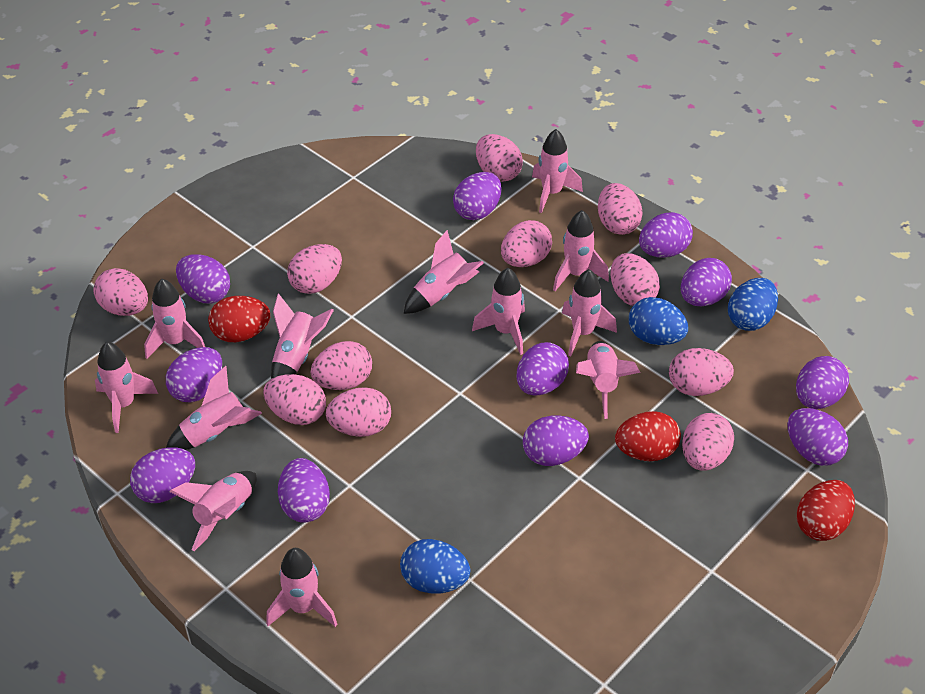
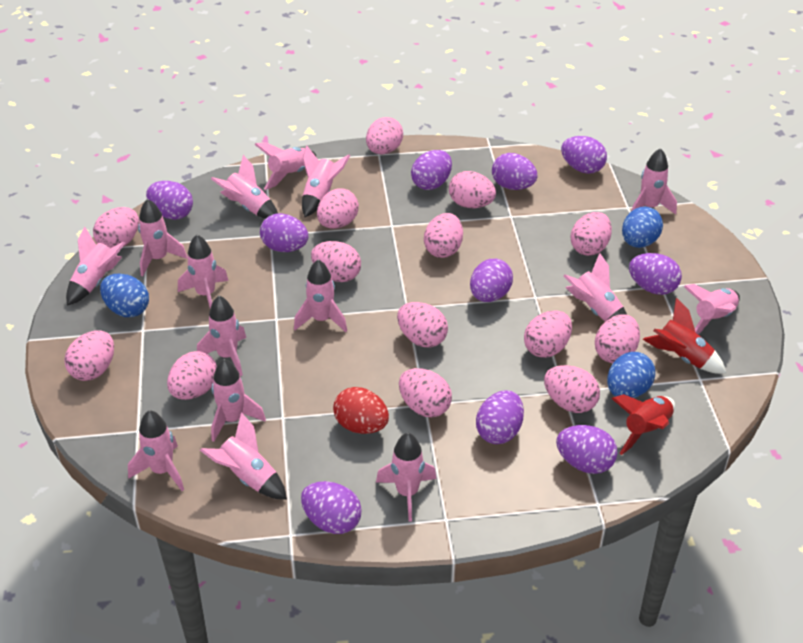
pink egg: 11 -> 14
pink rocket: 12 -> 15
purple egg: 11 -> 10
red egg: 3 -> 1
red rocket: 0 -> 2

